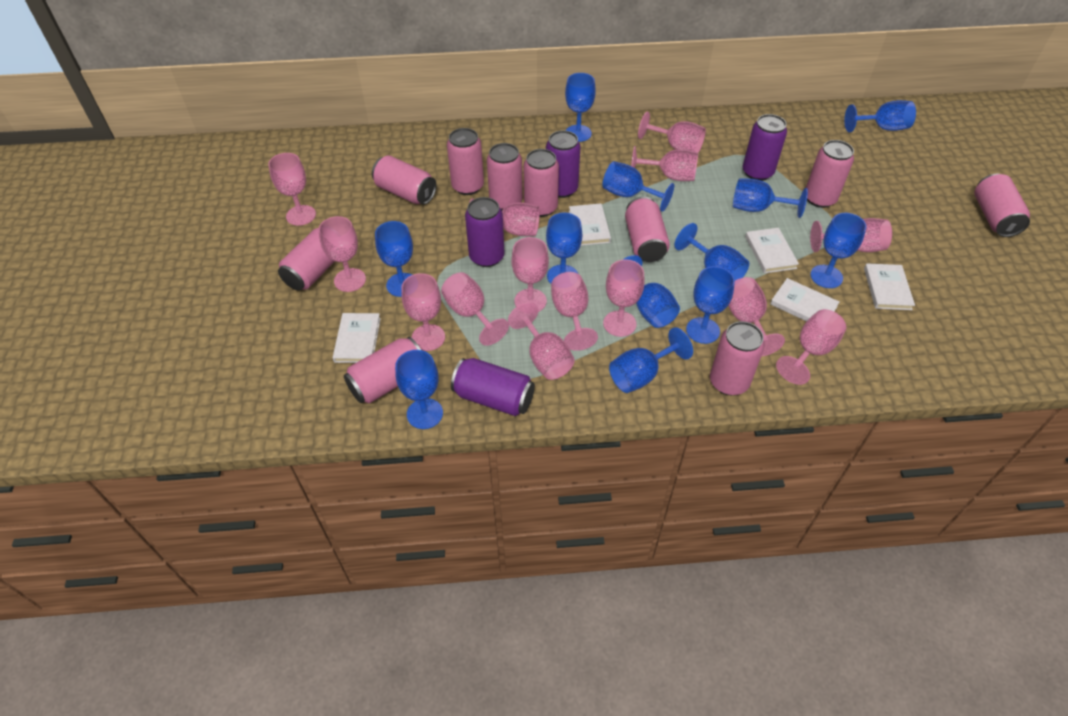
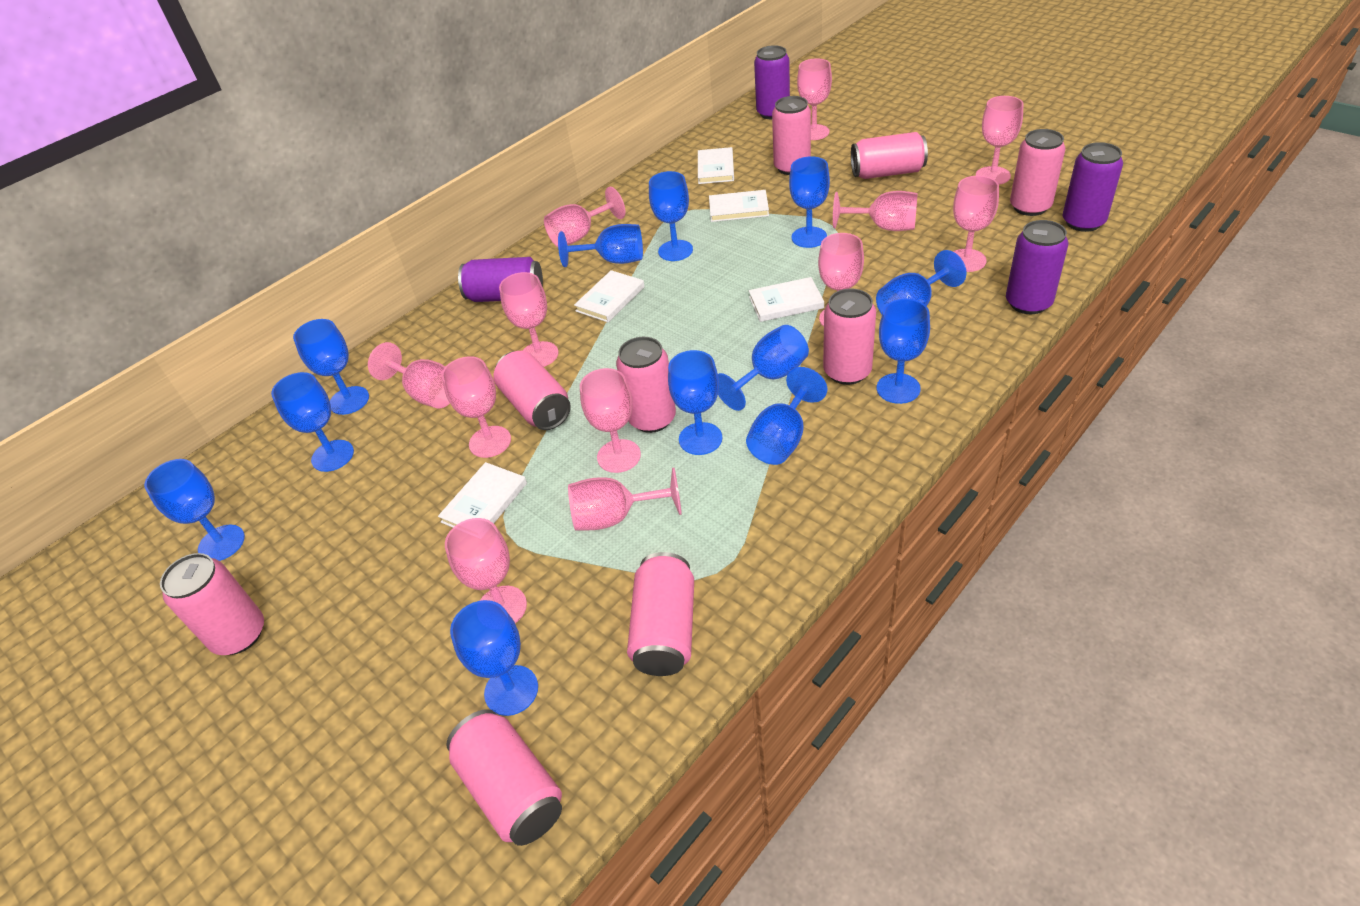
pink can: 10 -> 9
pink goblet: 14 -> 12

